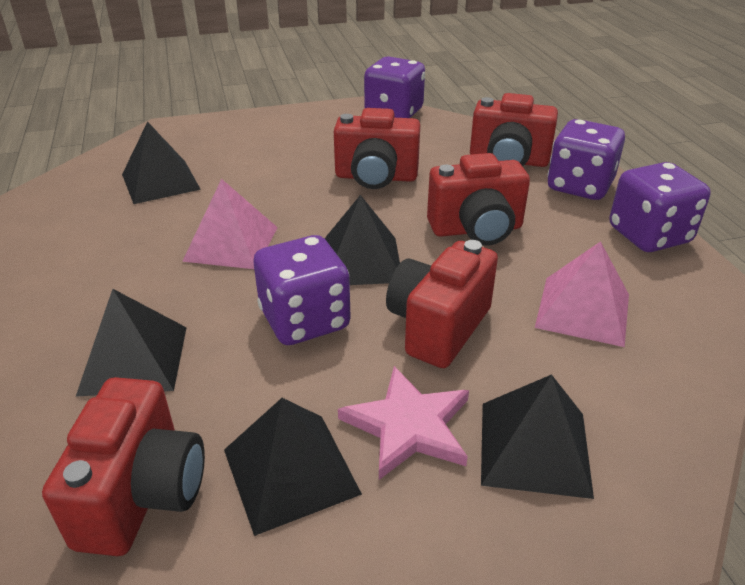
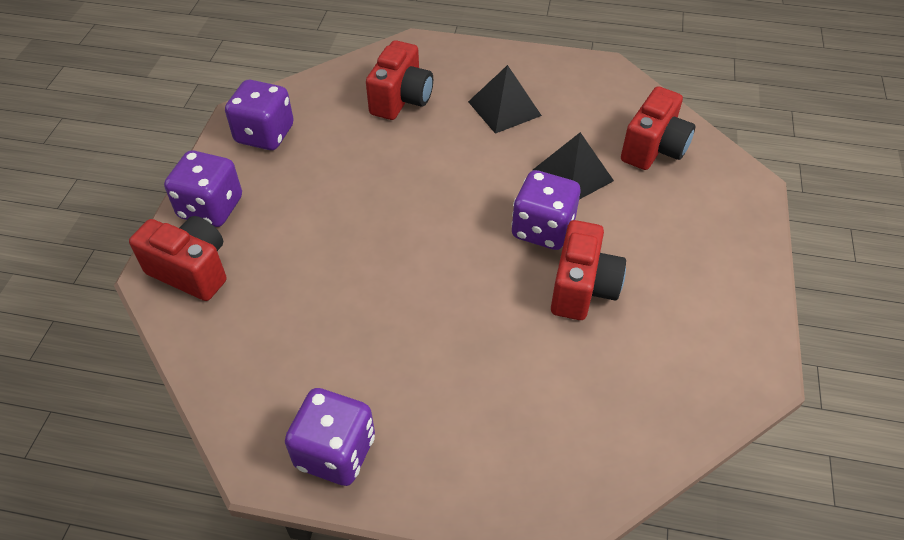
black pyramid: 5 -> 2
pink pyramid: 2 -> 0
pink star: 1 -> 0
red camera: 5 -> 4

